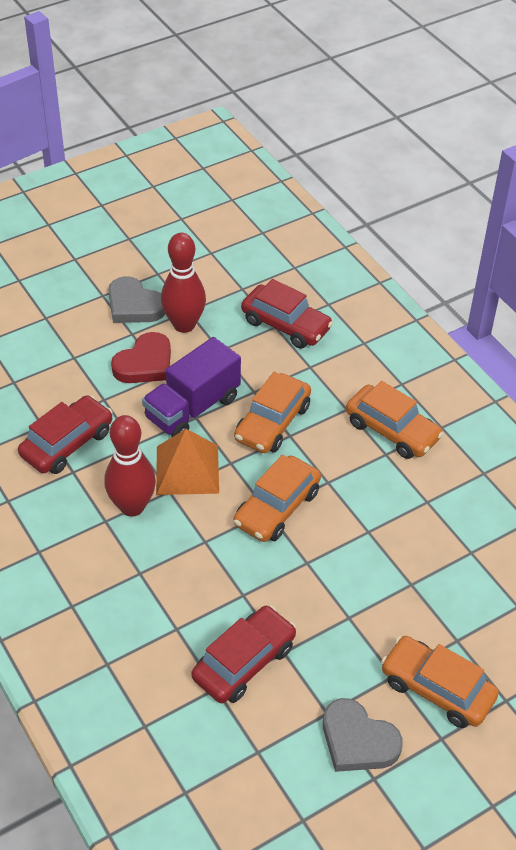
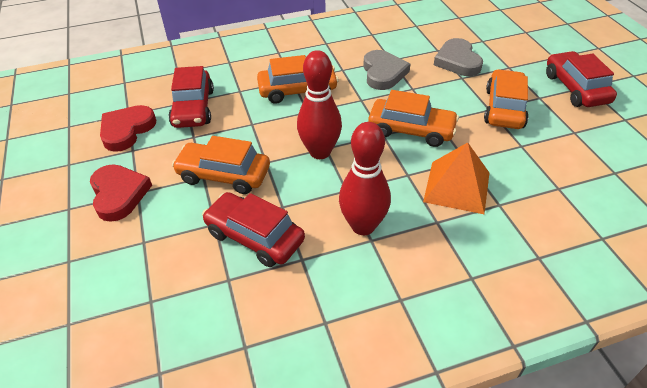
purple truck: 1 -> 0
red heart: 1 -> 2

